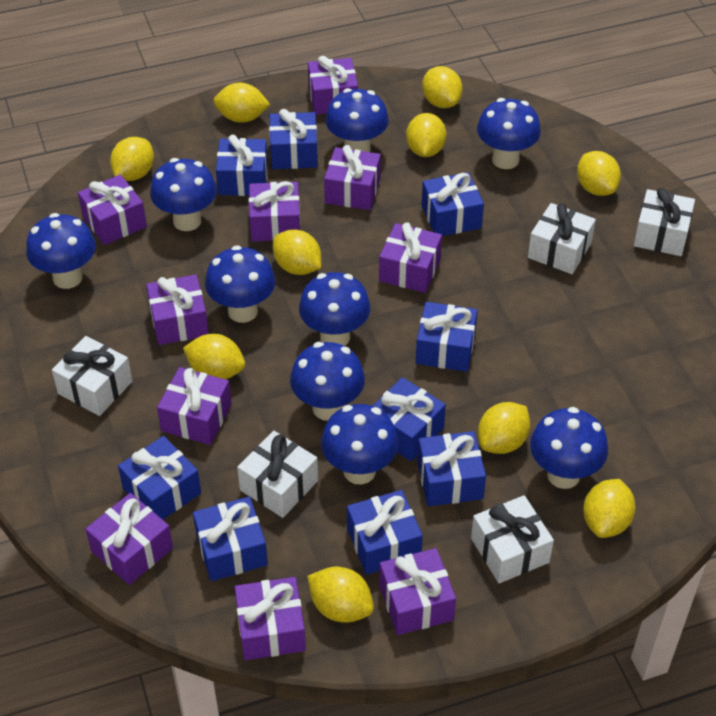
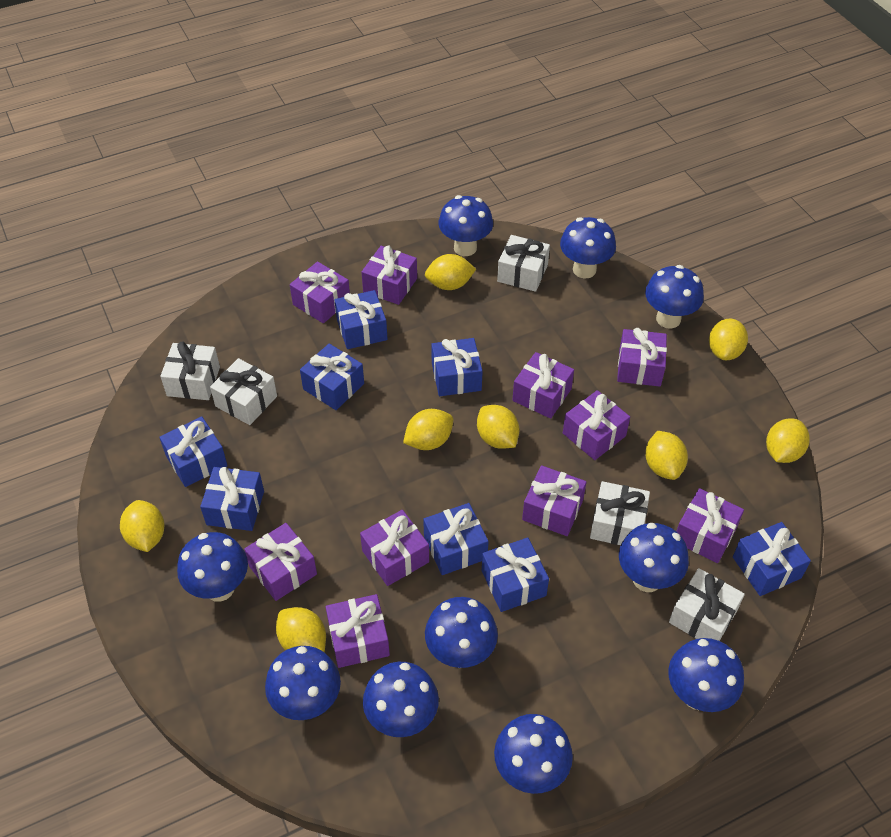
blue gift: 9 -> 8
blue mushroom: 9 -> 10
yellow lemon: 10 -> 8

